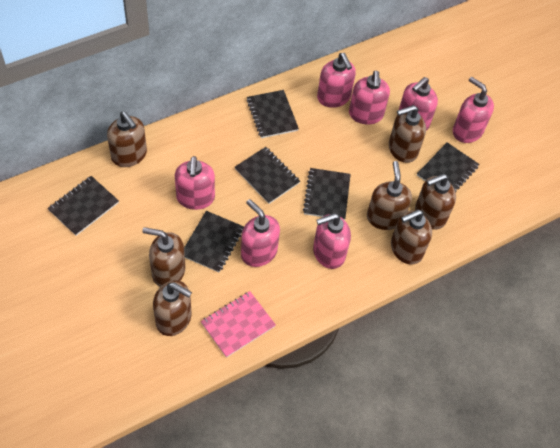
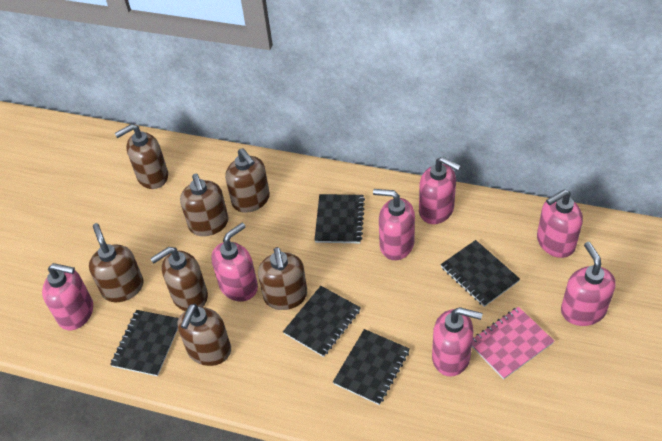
black notebook: 6 -> 5

